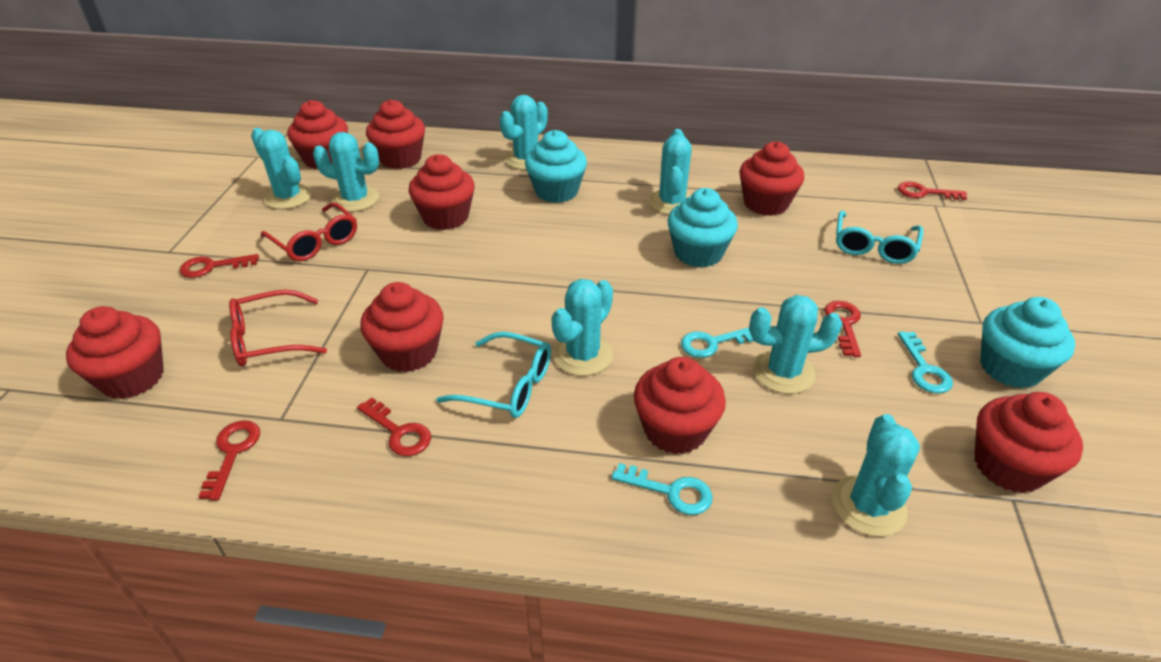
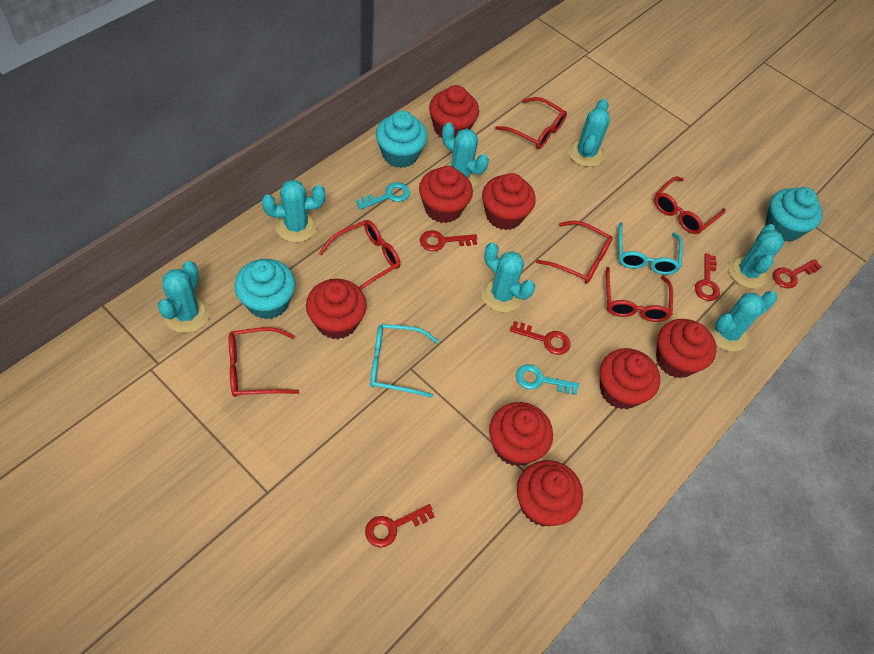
red glasses: 2 -> 6
turquoise key: 3 -> 2

